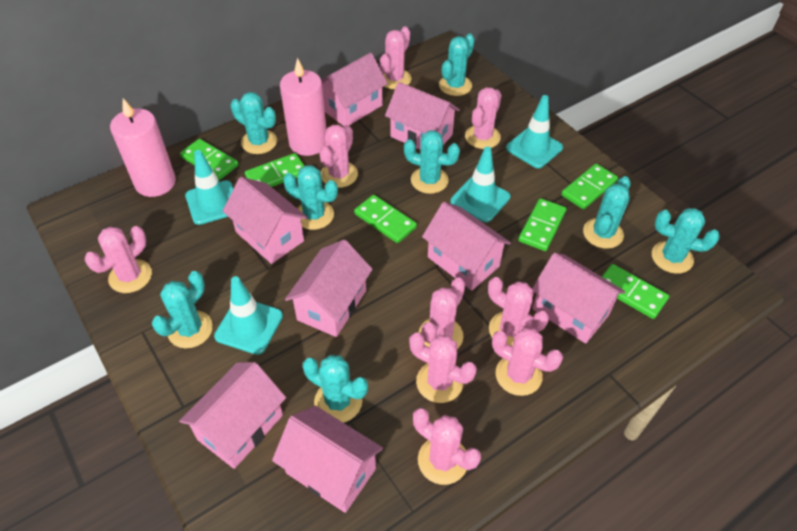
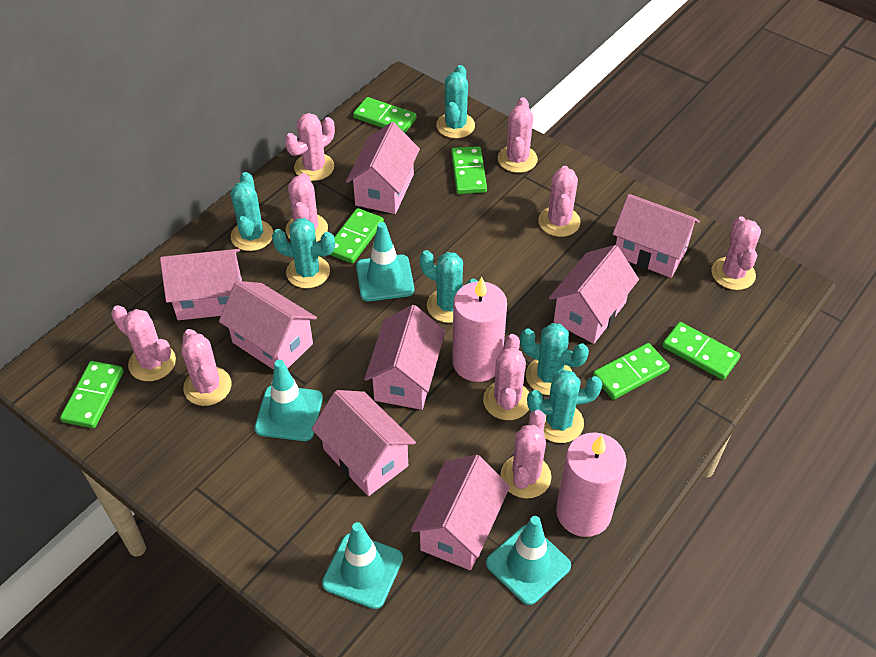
turquoise cactus: 8 -> 6

